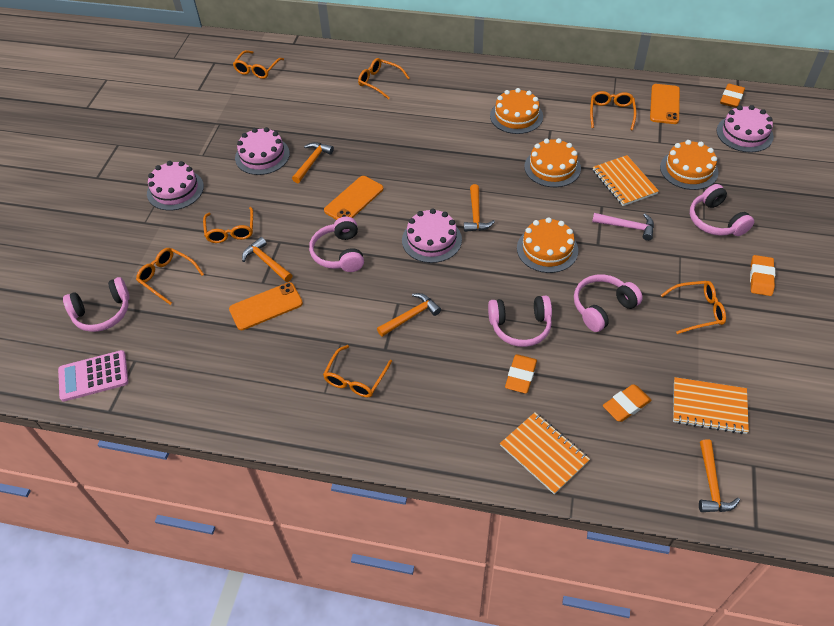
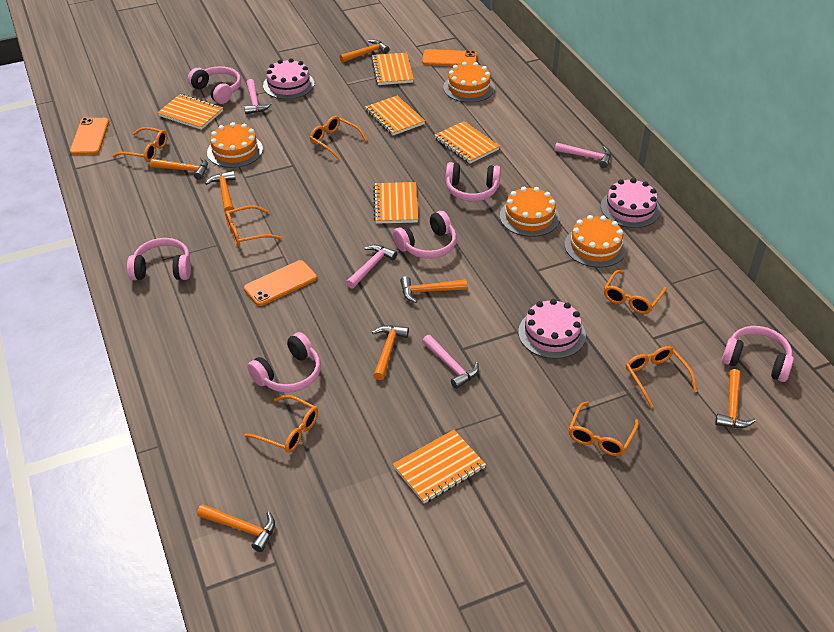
orange eraser: 4 -> 0
orange hammer: 5 -> 7
orange notebook: 3 -> 6
pink cake: 4 -> 3
pink calculator: 1 -> 0
pink hammer: 1 -> 4
pink headphones: 5 -> 6

